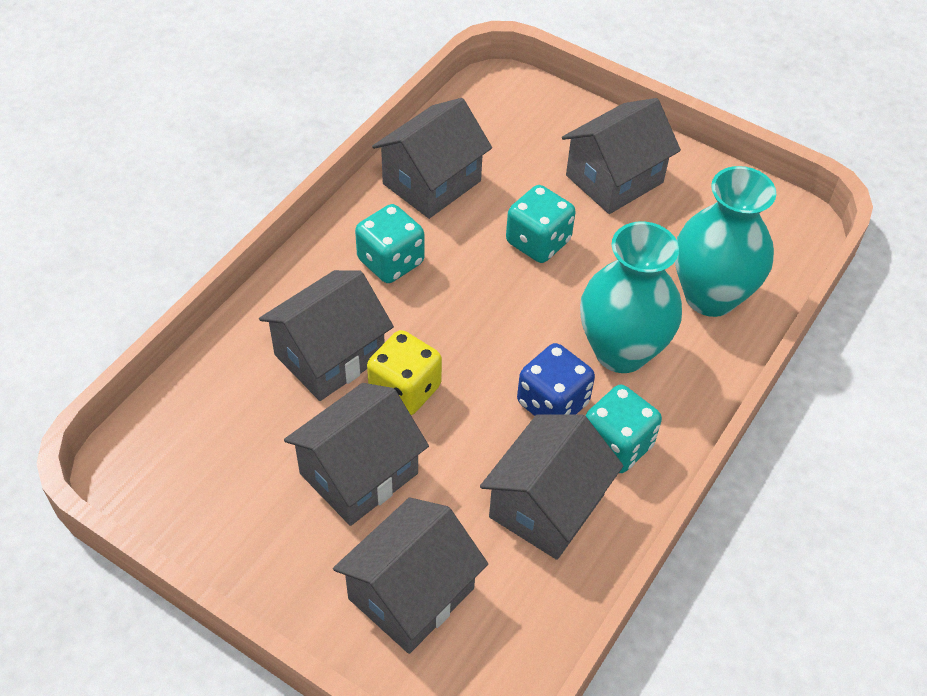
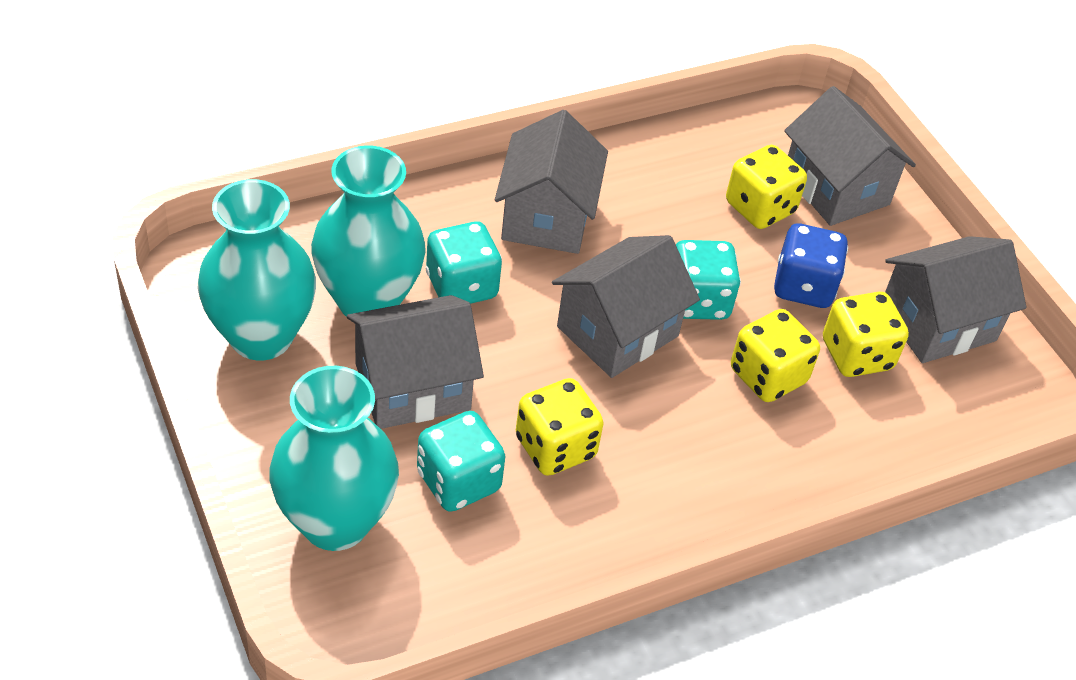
grey house: 6 -> 5
turquoise vase: 2 -> 3
yellow dice: 1 -> 4

